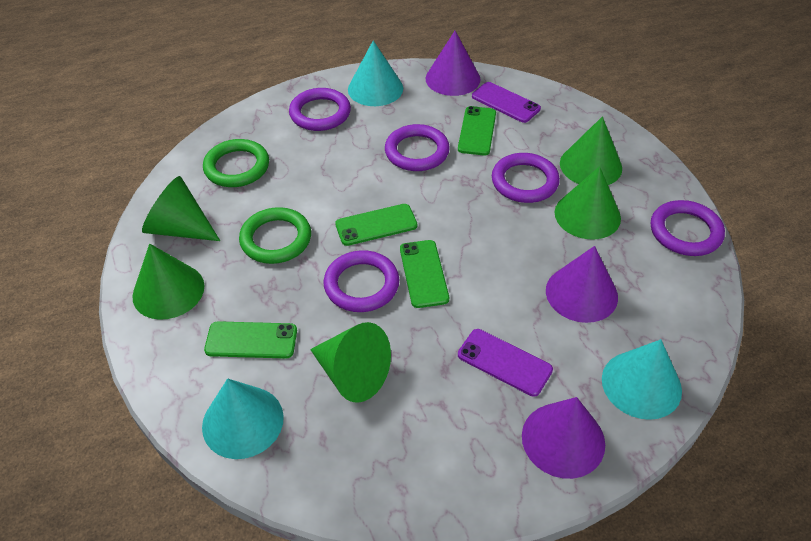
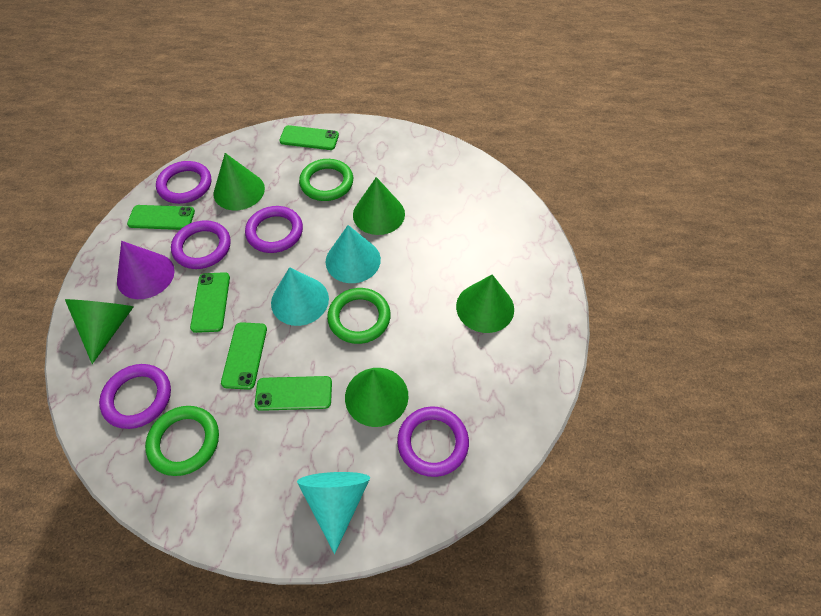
green phone: 4 -> 5
green ring: 2 -> 3
purple cone: 3 -> 1
purple phone: 2 -> 0

